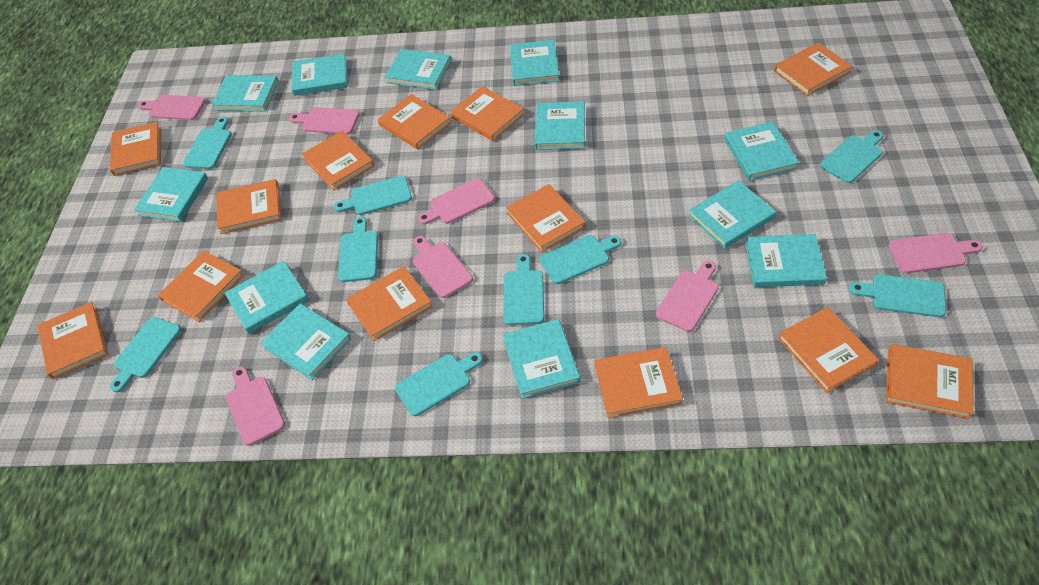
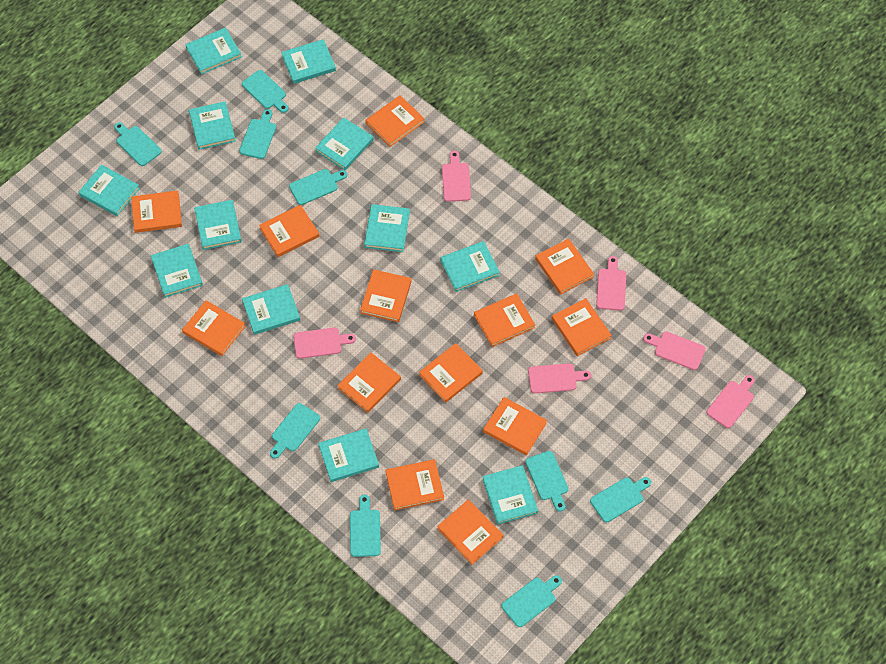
pink cutting board: 7 -> 6

